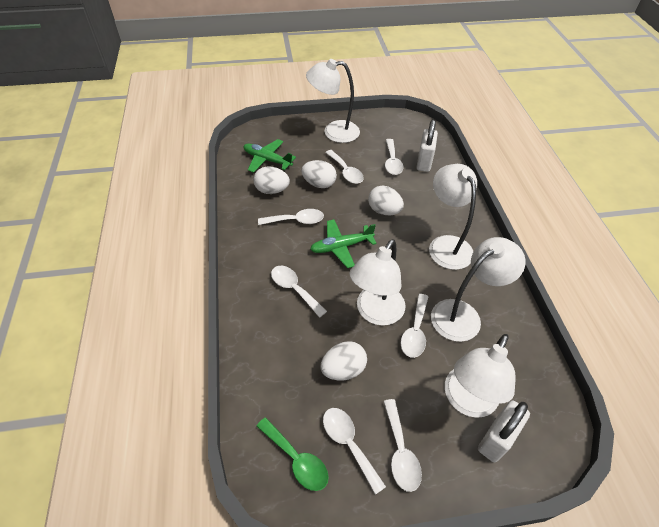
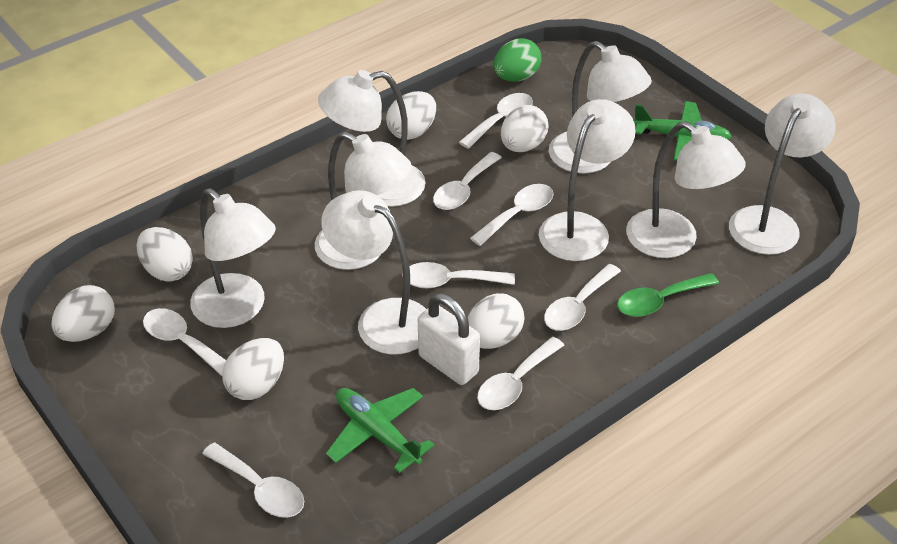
green egg: 0 -> 1
white egg: 4 -> 6
white lamp: 5 -> 8
white padlock: 2 -> 1
white spoon: 7 -> 8

